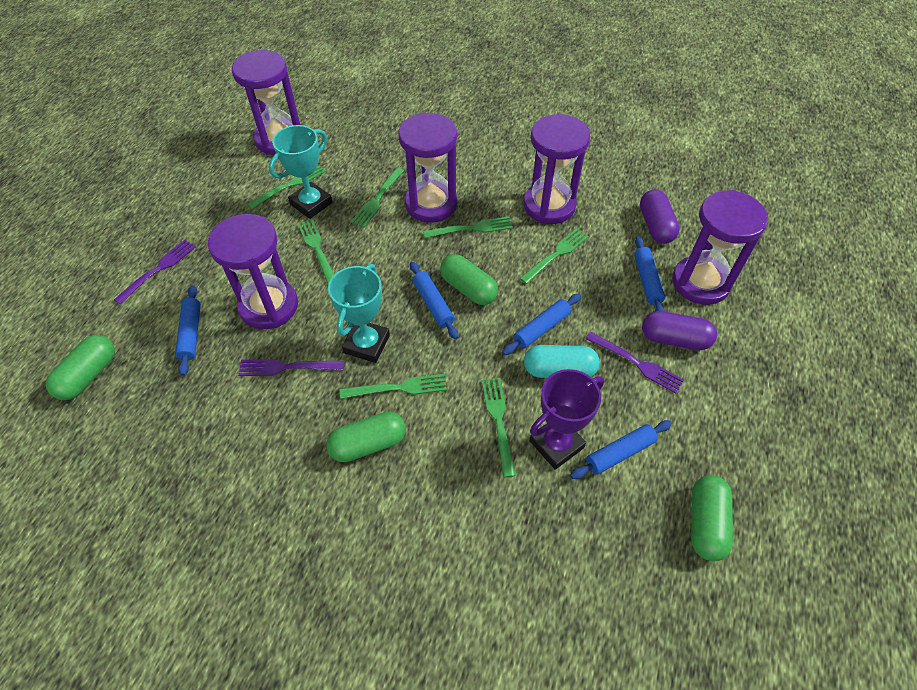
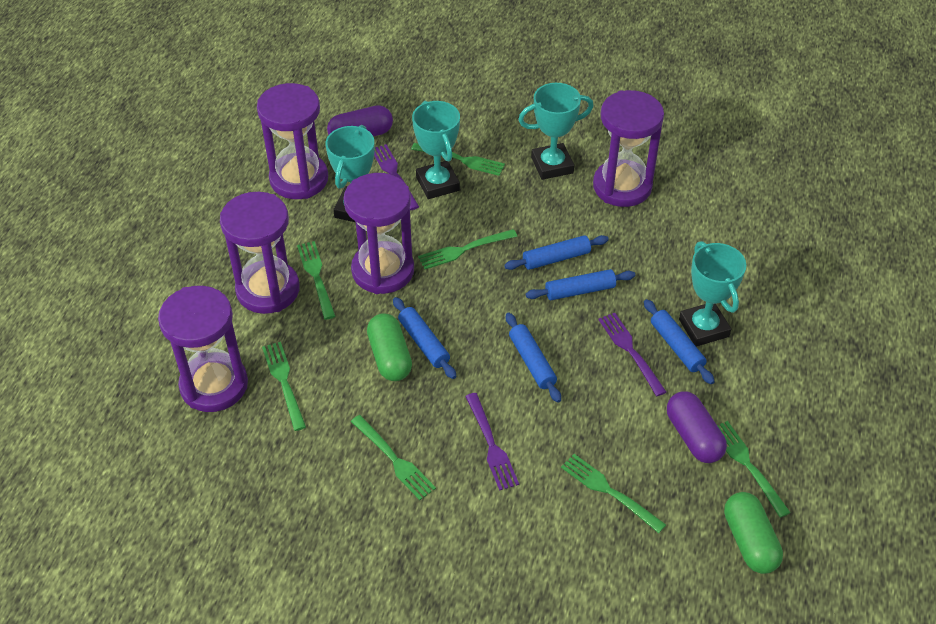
green capsule: 4 -> 2
purple trophy: 1 -> 0
turquoise capsule: 1 -> 0
turquoise trophy: 2 -> 4

